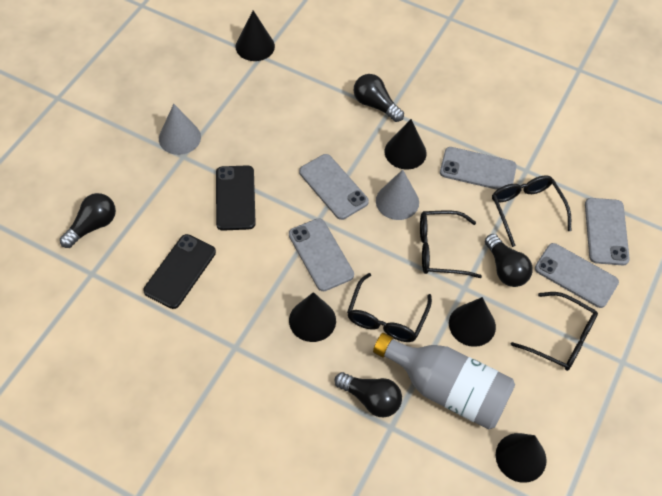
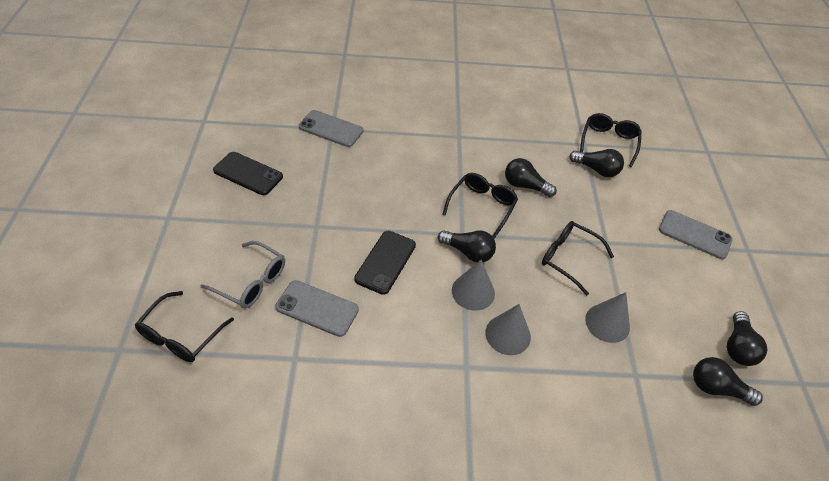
black cone: 5 -> 0
black light bulb: 4 -> 5
grey bottle: 1 -> 0
grey cone: 2 -> 3
grey glasses: 0 -> 1
grey phone: 5 -> 3

